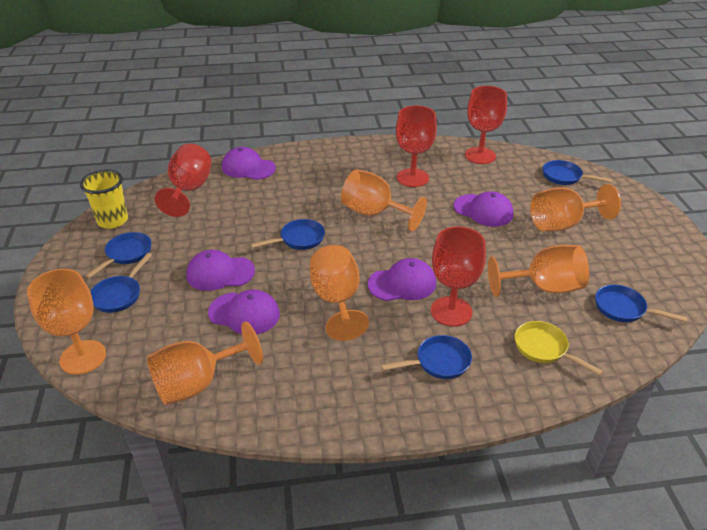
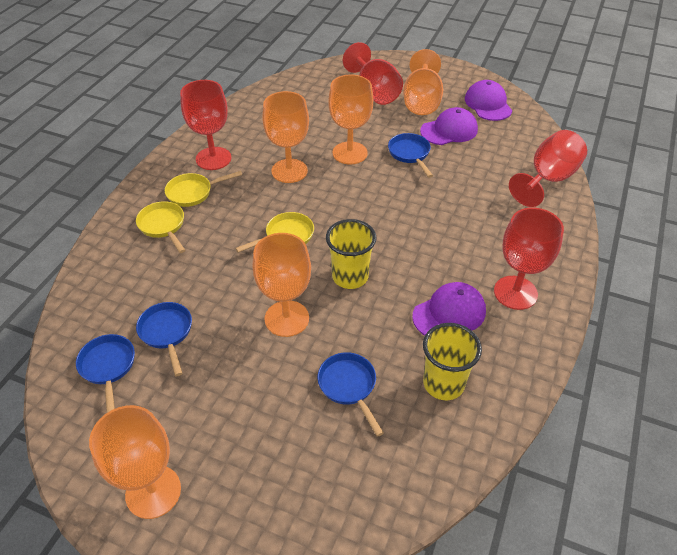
blue pan: 6 -> 4
orange goblet: 6 -> 5
purple cap: 5 -> 3
yellow cup: 1 -> 2
yellow pan: 1 -> 3

